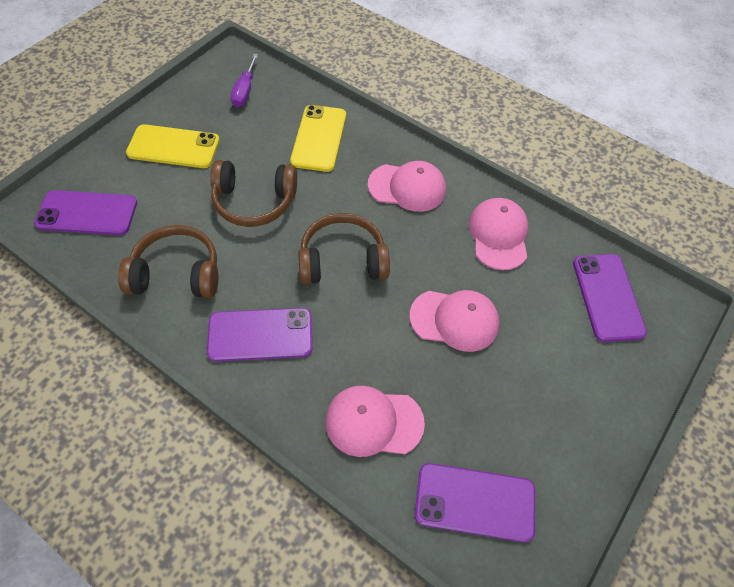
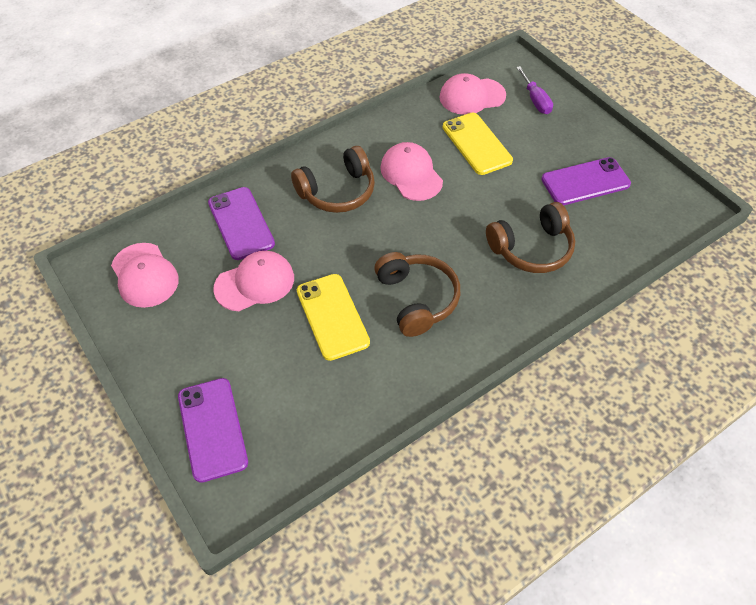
purple phone: 4 -> 3

